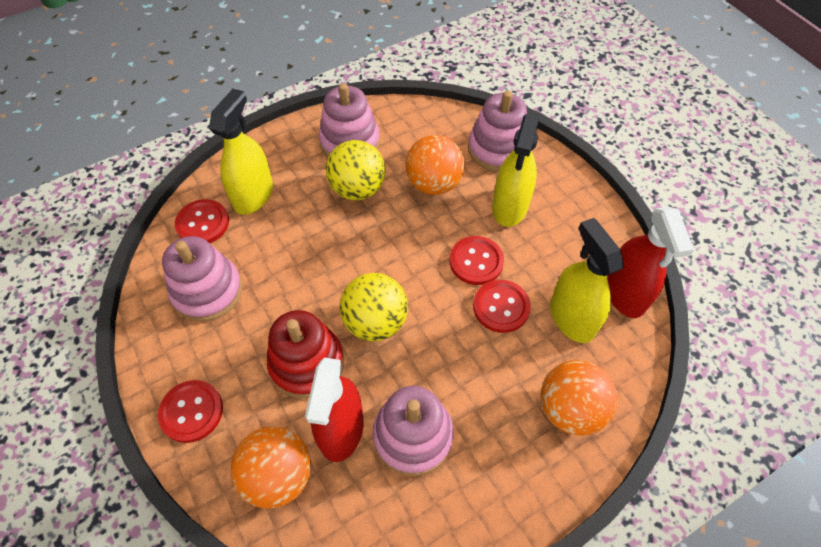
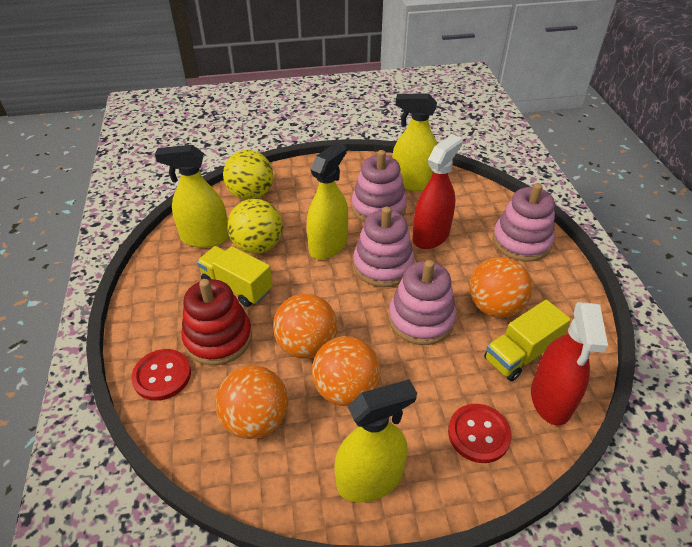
orange ball: 3 -> 4
red button: 4 -> 2
yellow spray bottle: 3 -> 4
yellow truck: 0 -> 2

